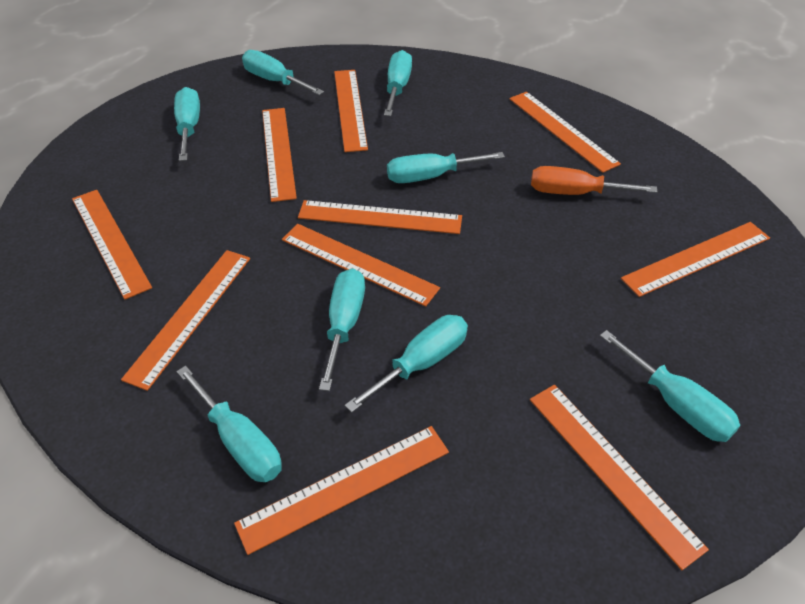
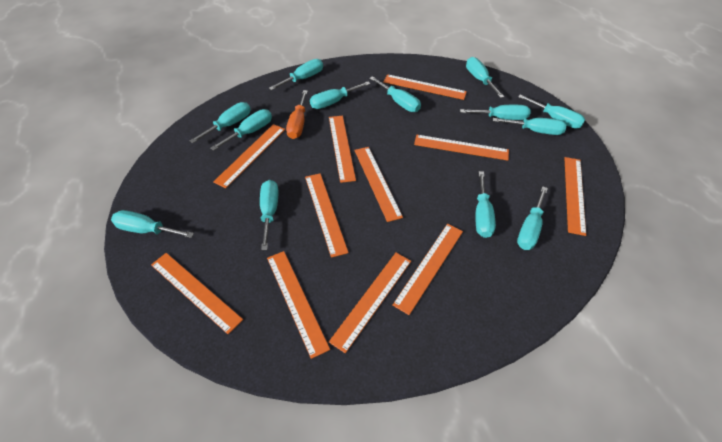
orange ruler: 10 -> 11
turquoise screwdriver: 8 -> 13

